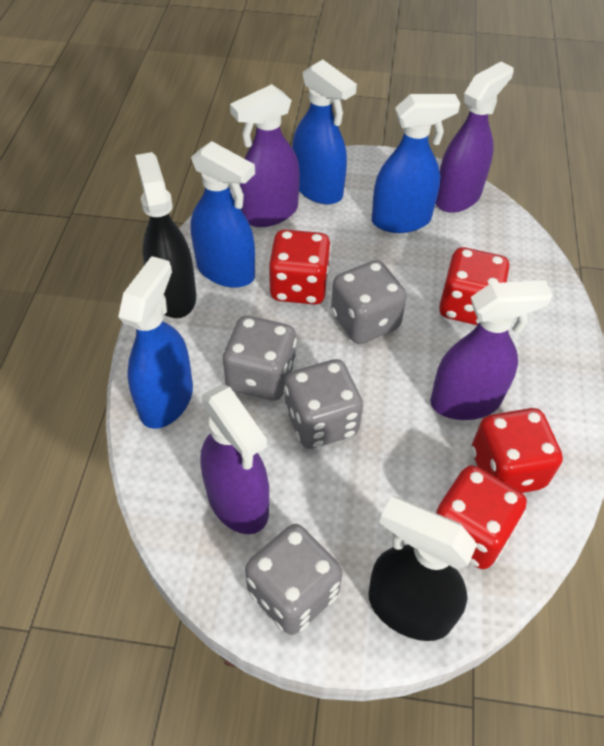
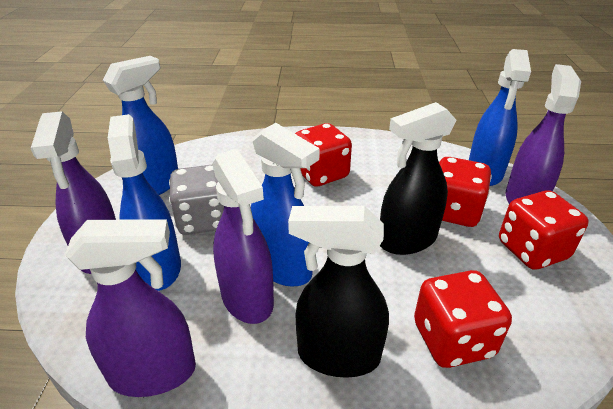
grey dice: 4 -> 1

